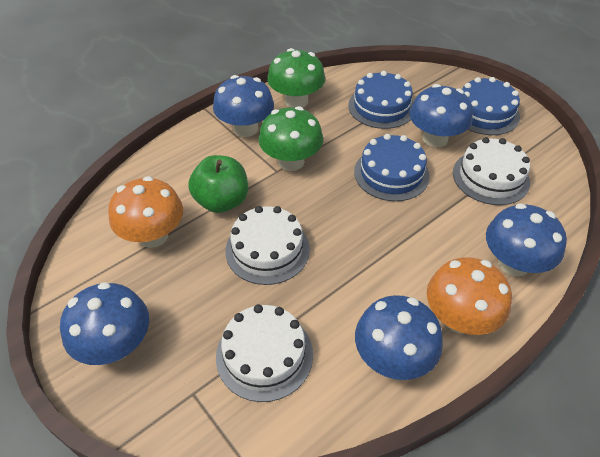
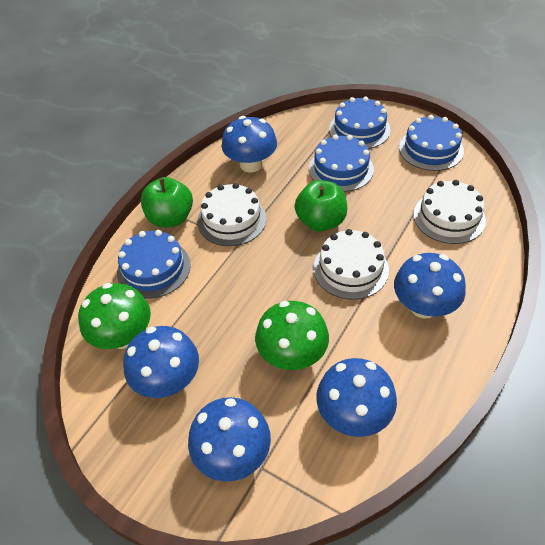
blue cake: 3 -> 4
green apple: 1 -> 2
orange mushroom: 2 -> 0

